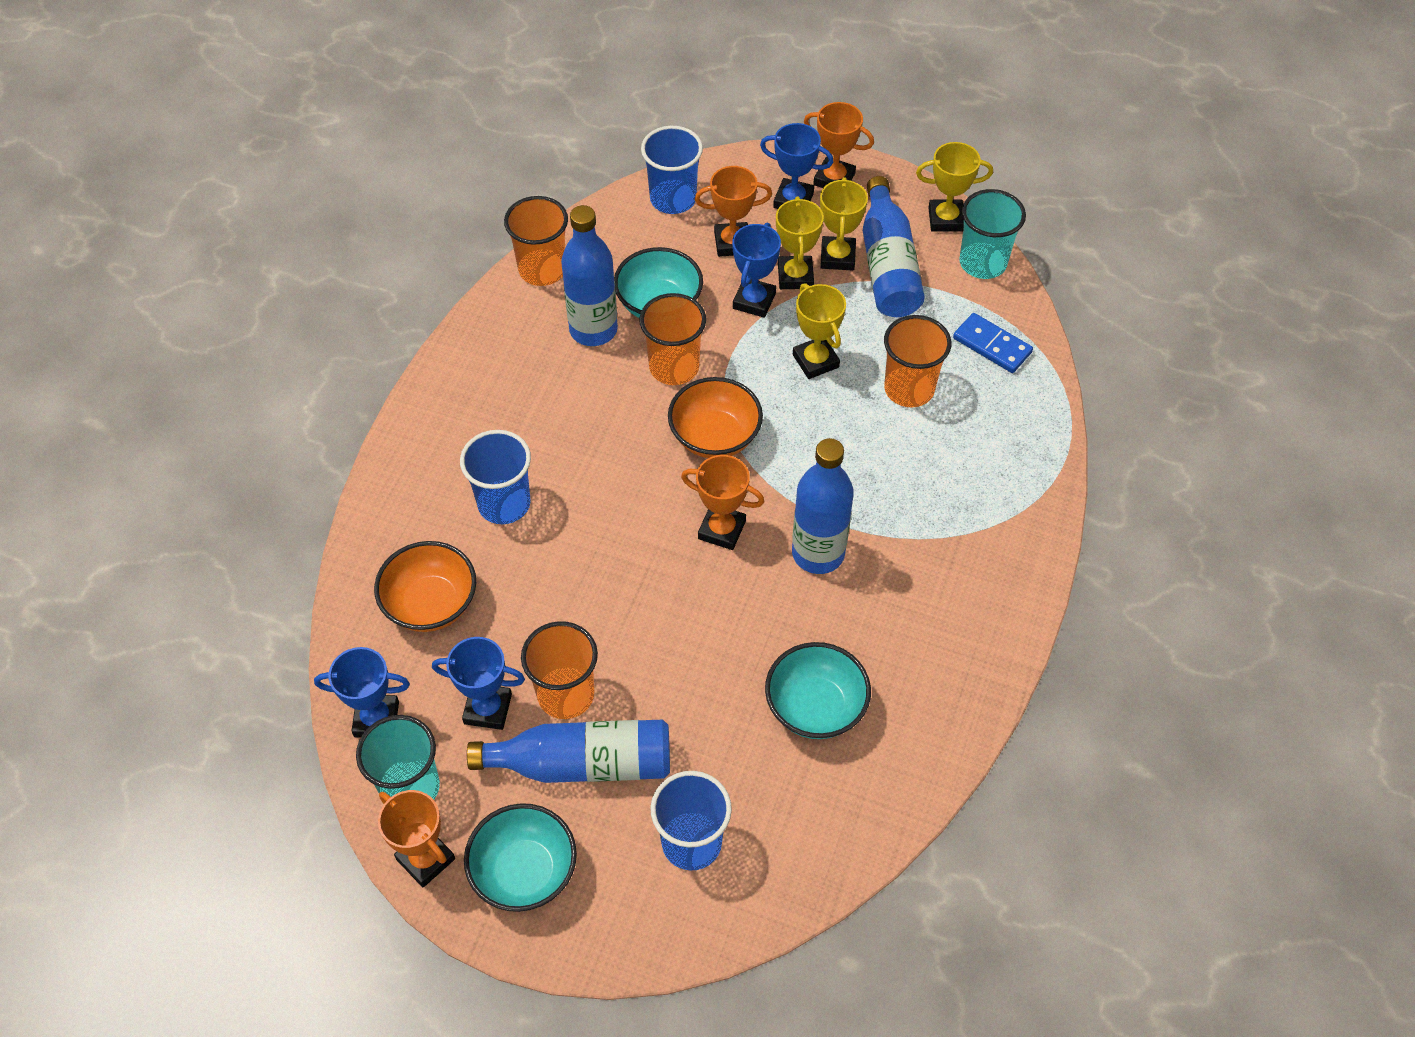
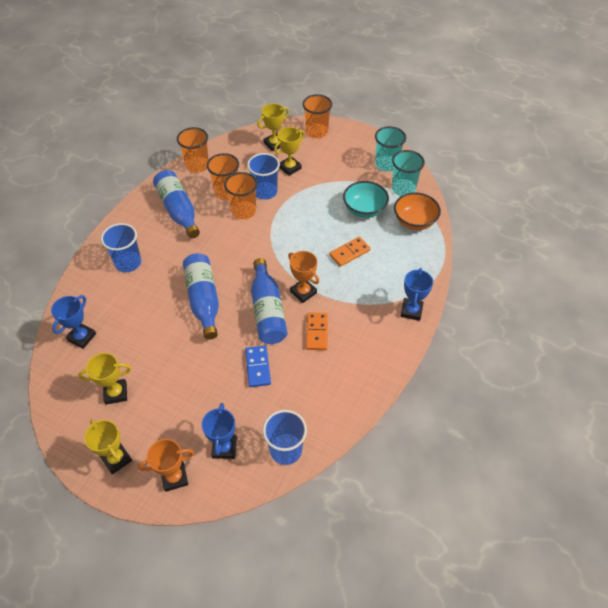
blue bottle: 4 -> 3
blue trophy: 4 -> 3
orange bowl: 2 -> 1
orange domino: 0 -> 2
orange trophy: 4 -> 2
turquoise bowl: 3 -> 1

